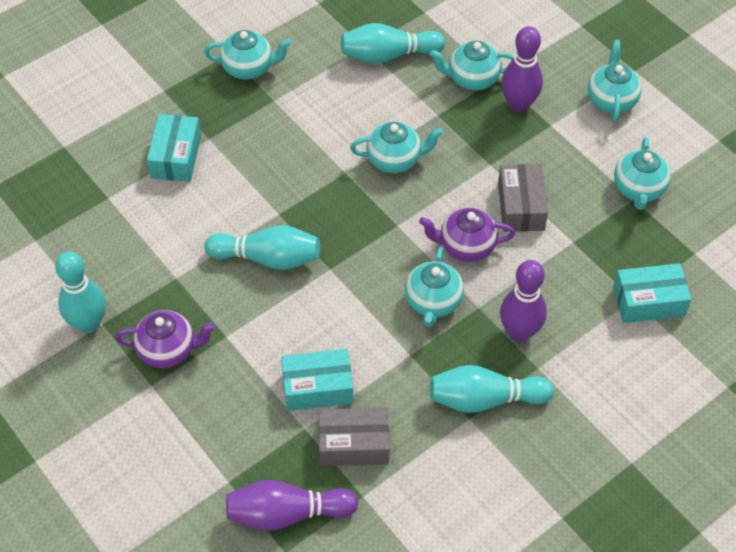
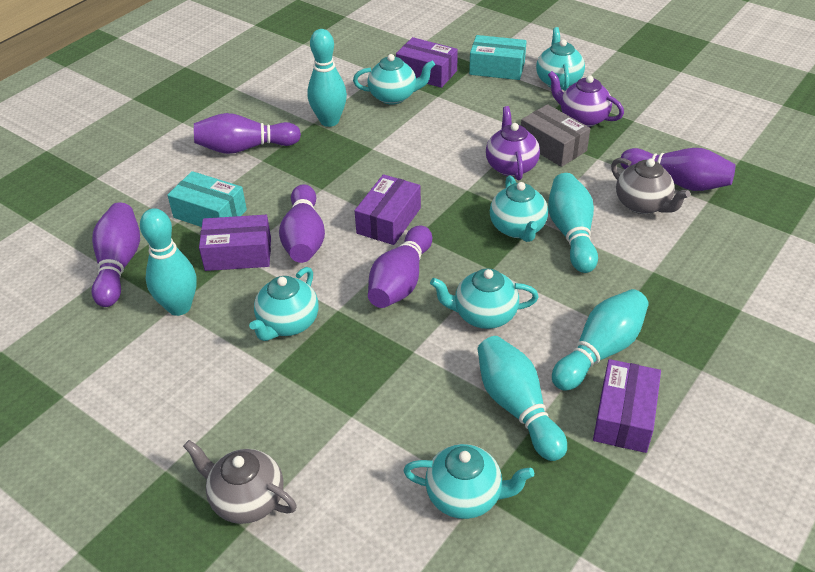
grey box: 2 -> 1
grey teapot: 0 -> 2
purple bowling pin: 3 -> 5
purple box: 0 -> 4
turquoise bowling pin: 4 -> 5
turquoise box: 3 -> 2

